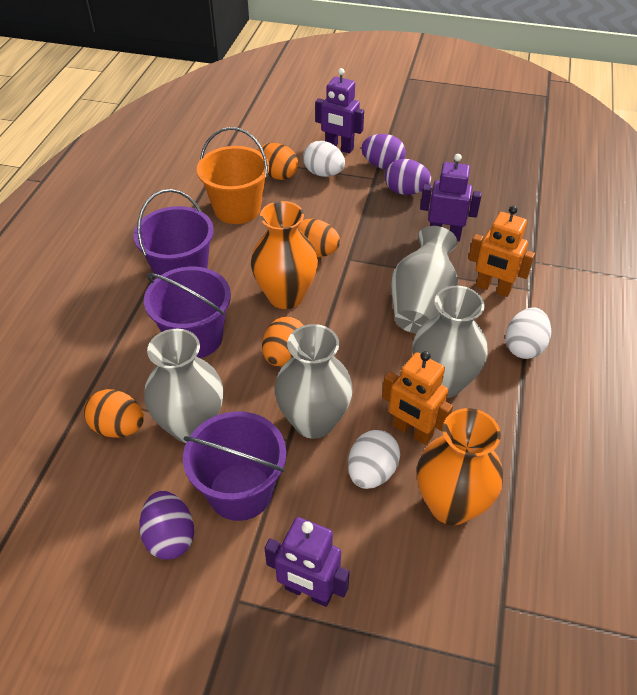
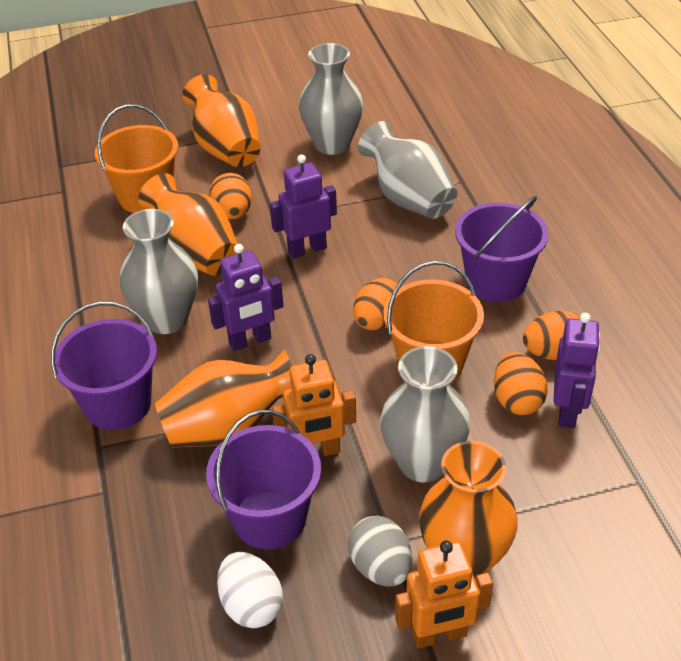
grey egg: 0 -> 1
orange bucket: 1 -> 2
orange vase: 2 -> 4
purple egg: 3 -> 0
white egg: 3 -> 1

